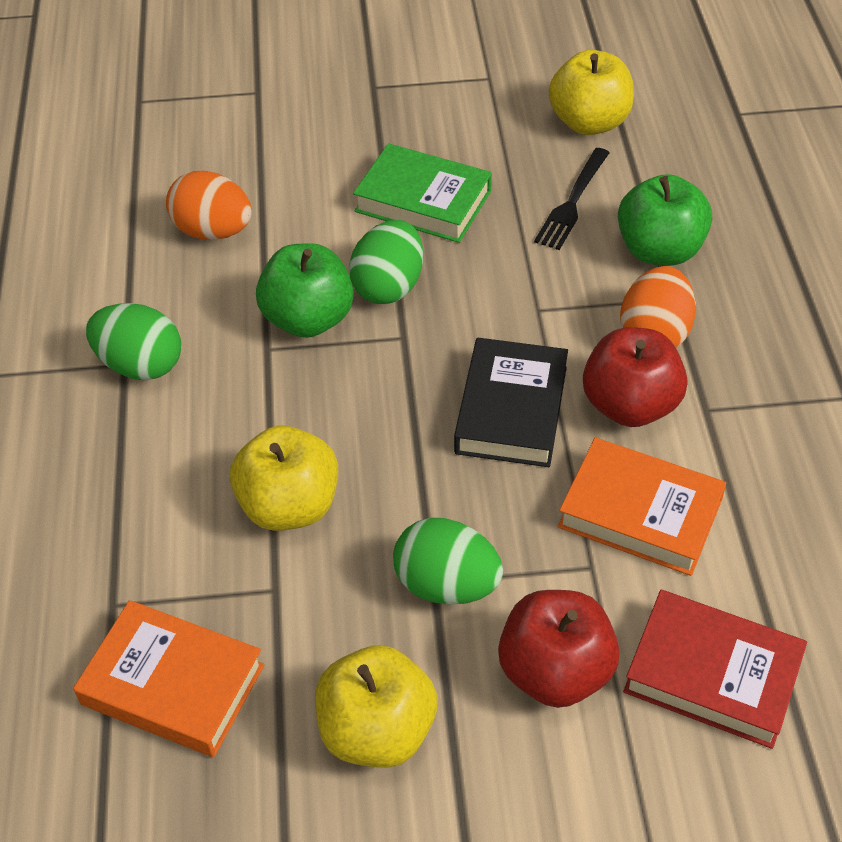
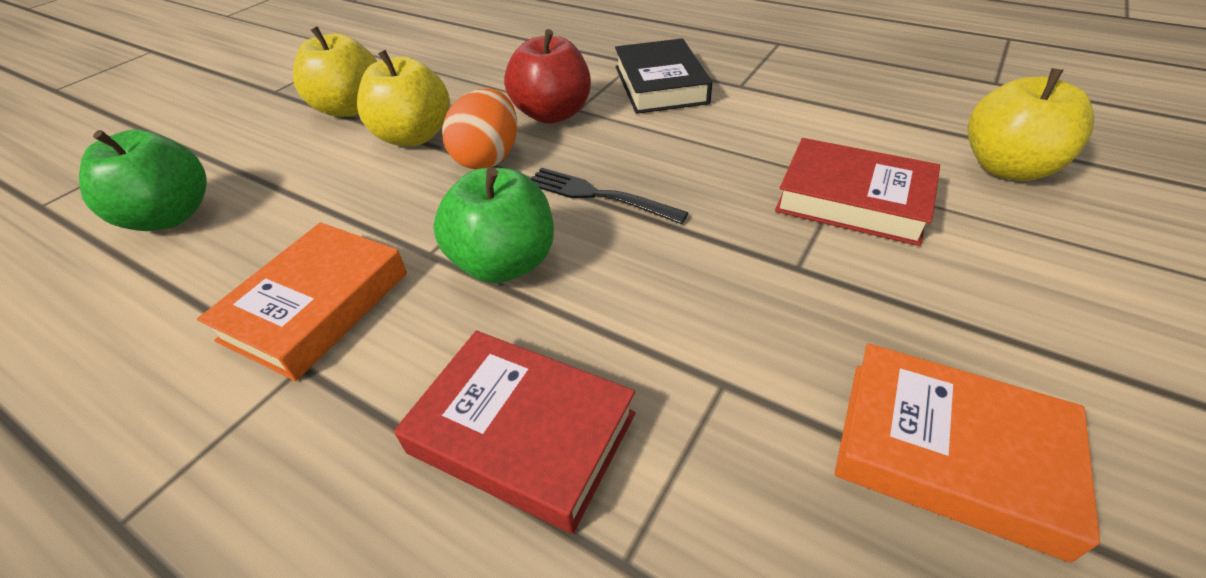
green book: 1 -> 0
green egg: 3 -> 0
orange egg: 2 -> 1
red apple: 2 -> 1
red book: 1 -> 2

